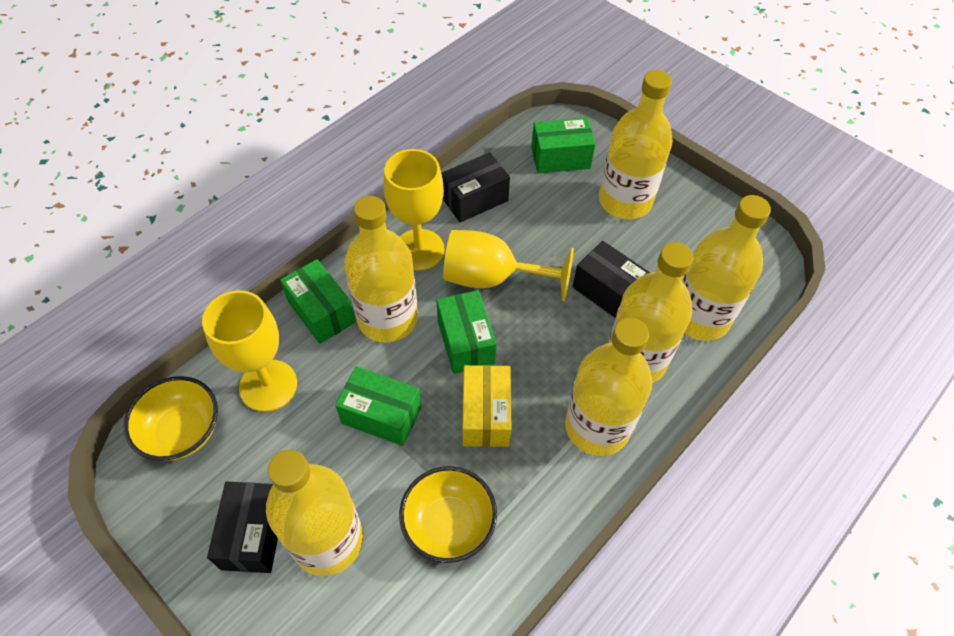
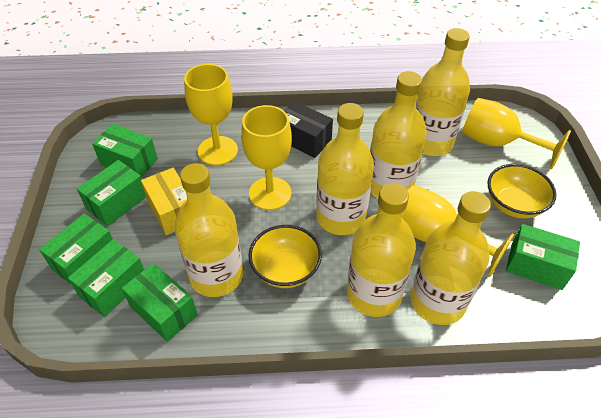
black box: 3 -> 1
green box: 4 -> 6
yellow goblet: 3 -> 4

